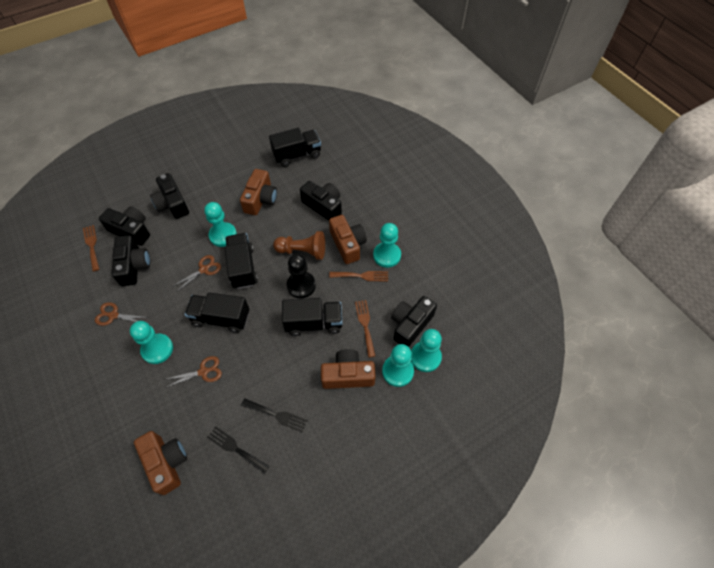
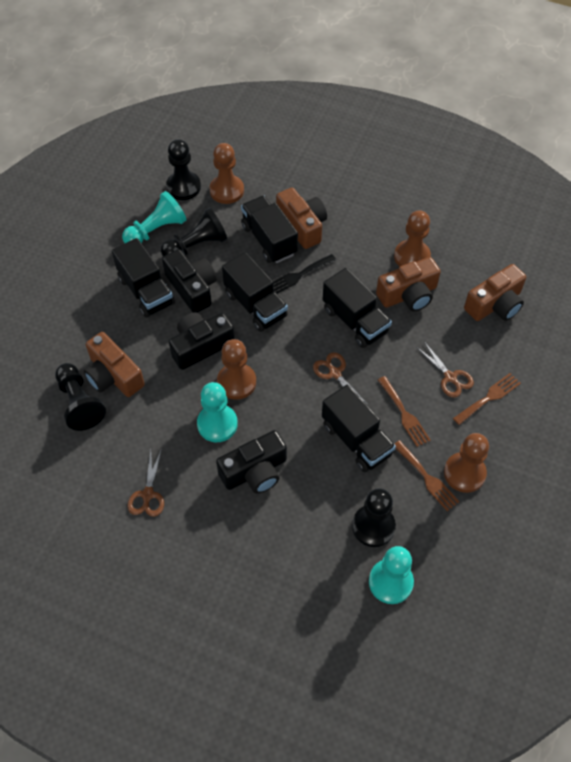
black camera: 5 -> 3
black fork: 2 -> 1
black pawn: 1 -> 4
black truck: 4 -> 5
brown pawn: 1 -> 4
turquoise pawn: 5 -> 3

